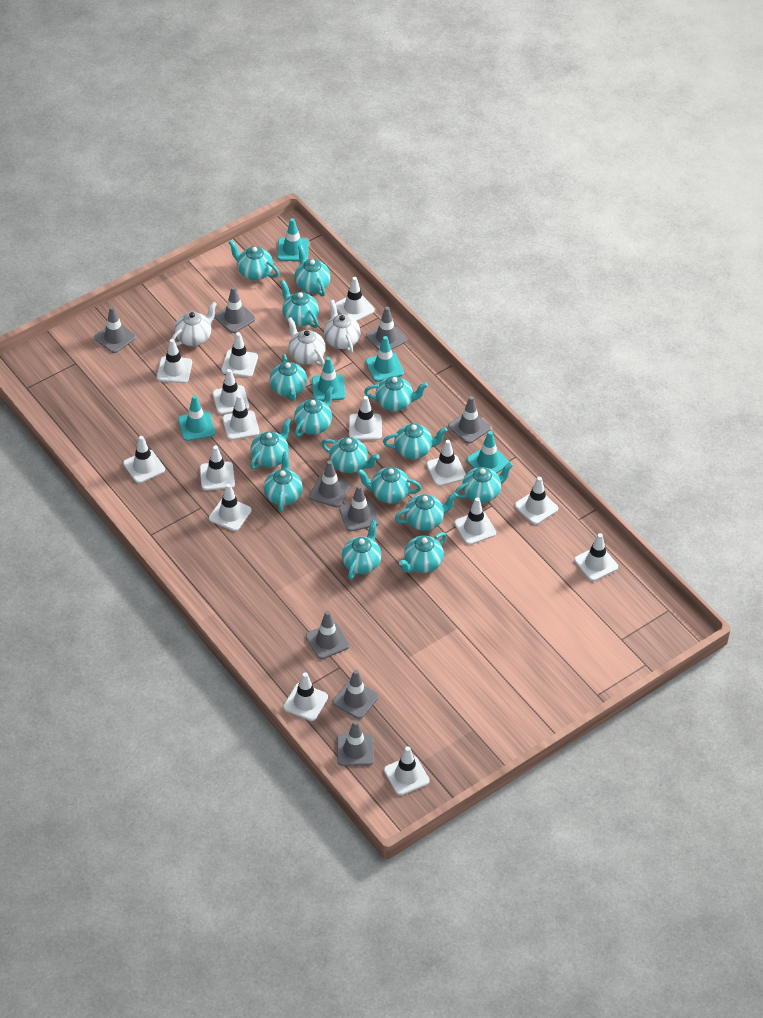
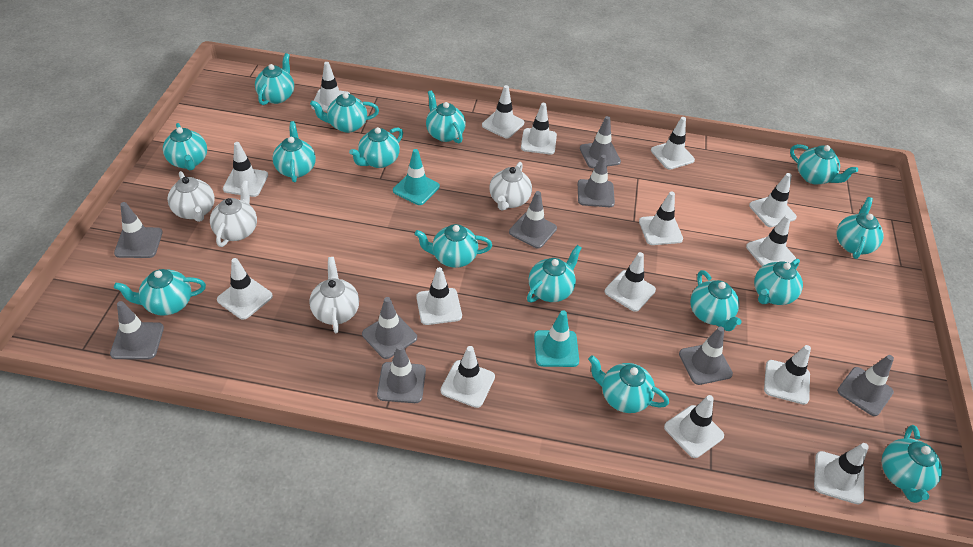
turquoise traffic cone: 5 -> 2
white teapot: 3 -> 4

